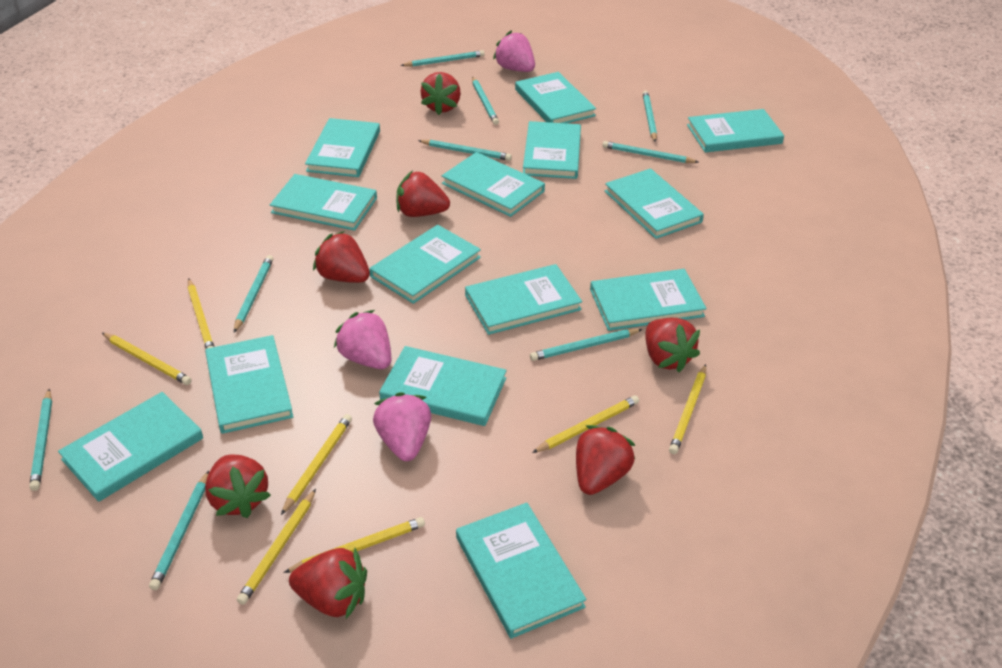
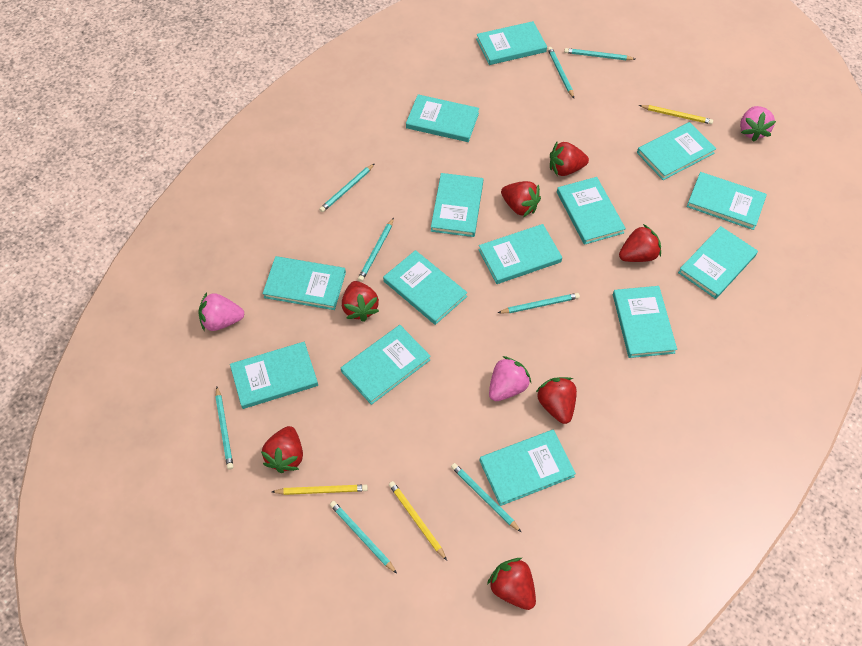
turquoise pencil: 9 -> 8
yellow pencil: 7 -> 3

